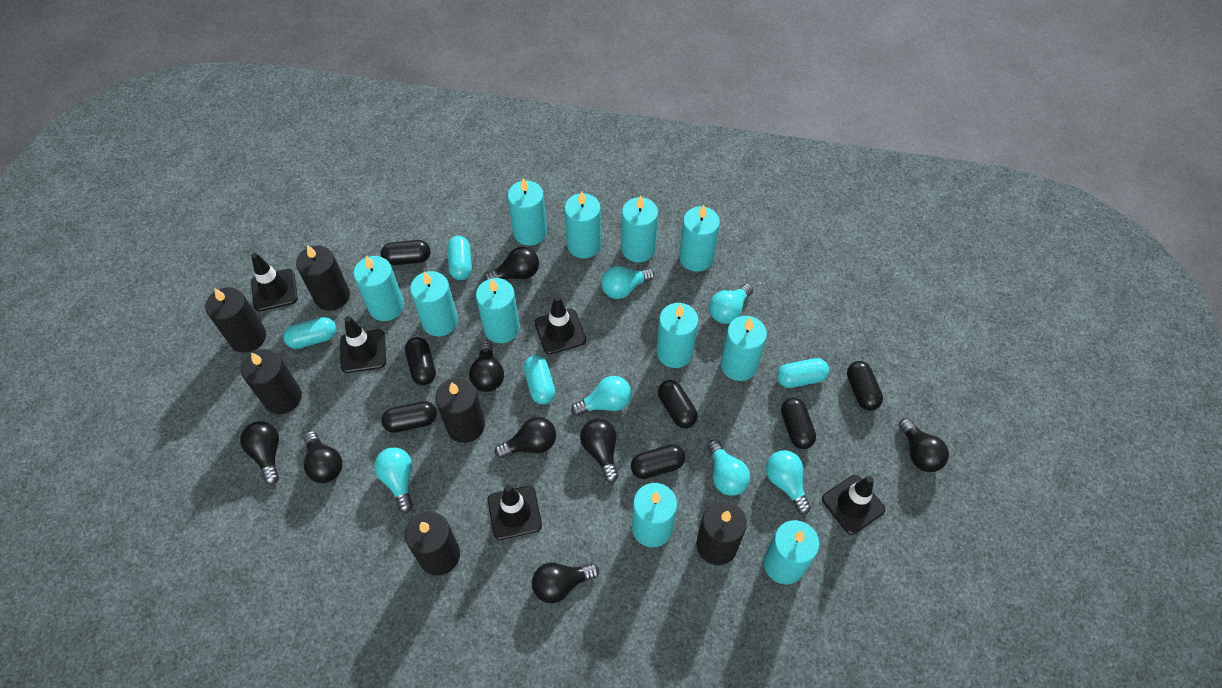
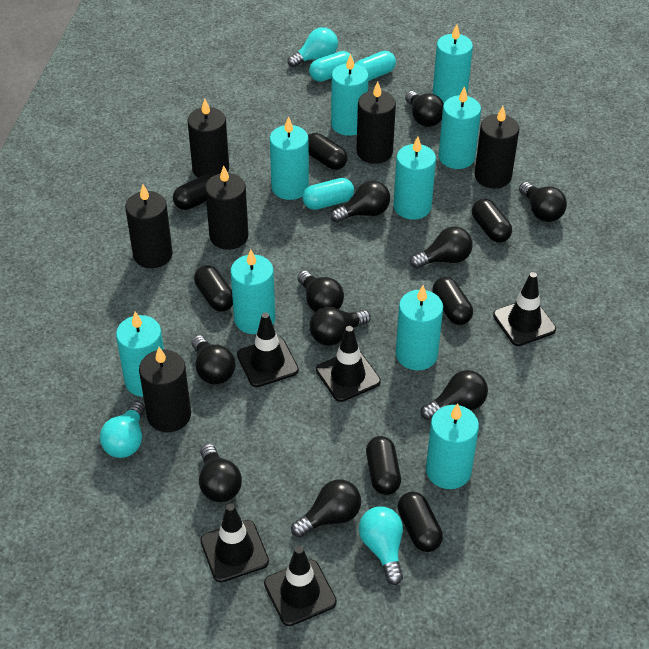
black light bulb: 8 -> 10
turquoise candle: 11 -> 9
turquoise capsule: 4 -> 3
turquoise light bulb: 6 -> 3

